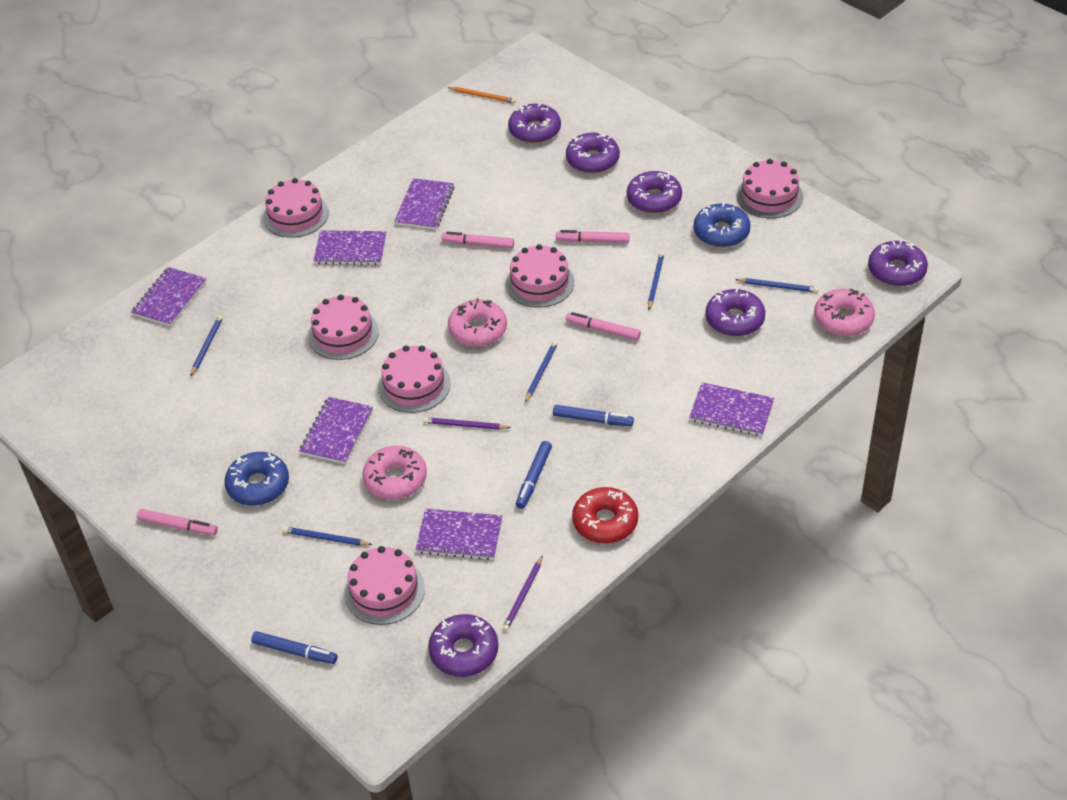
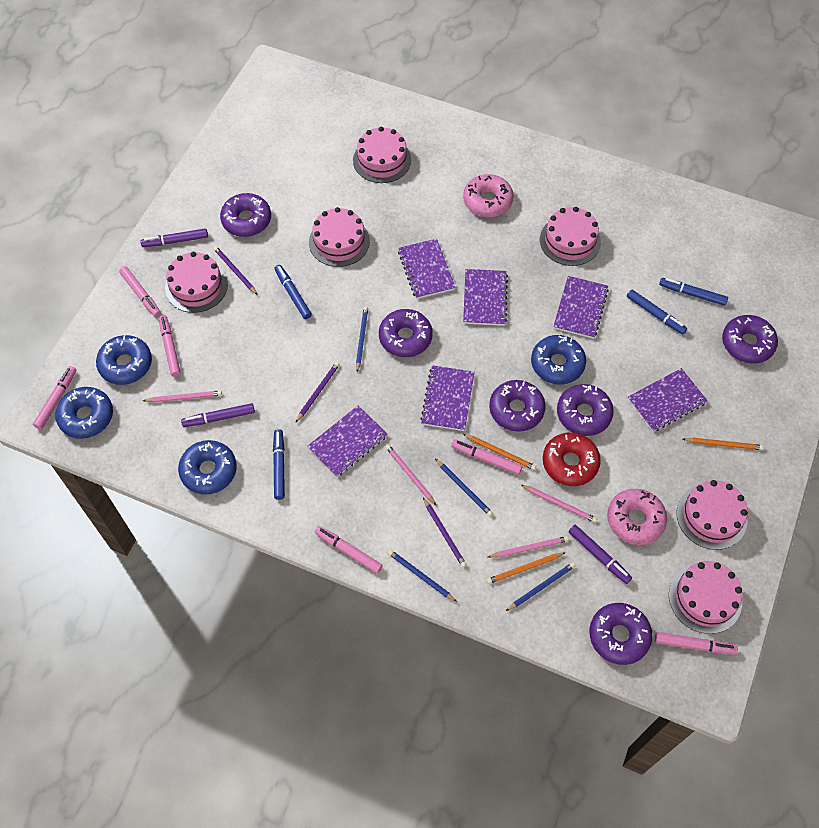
blue donut: 2 -> 4
blue marker: 3 -> 4
blue pencil: 5 -> 4
orange pencil: 1 -> 3
pink donut: 3 -> 2
pink marker: 4 -> 6
pink pencil: 0 -> 4
purple marker: 0 -> 3
purple pencil: 2 -> 3

